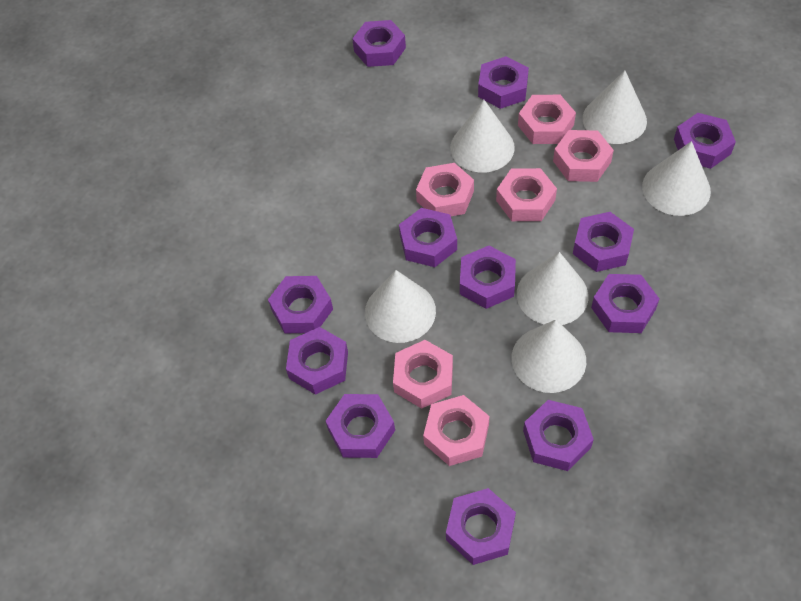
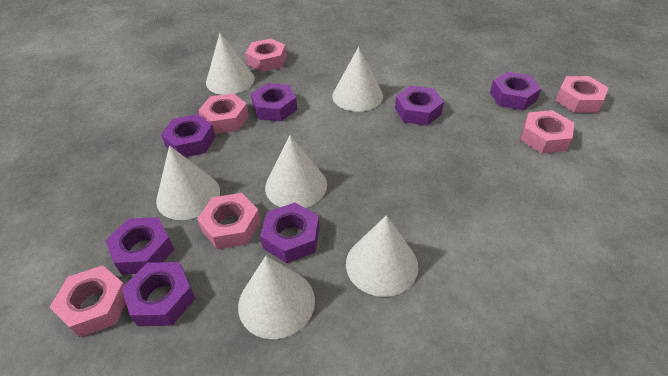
purple nut: 12 -> 7

